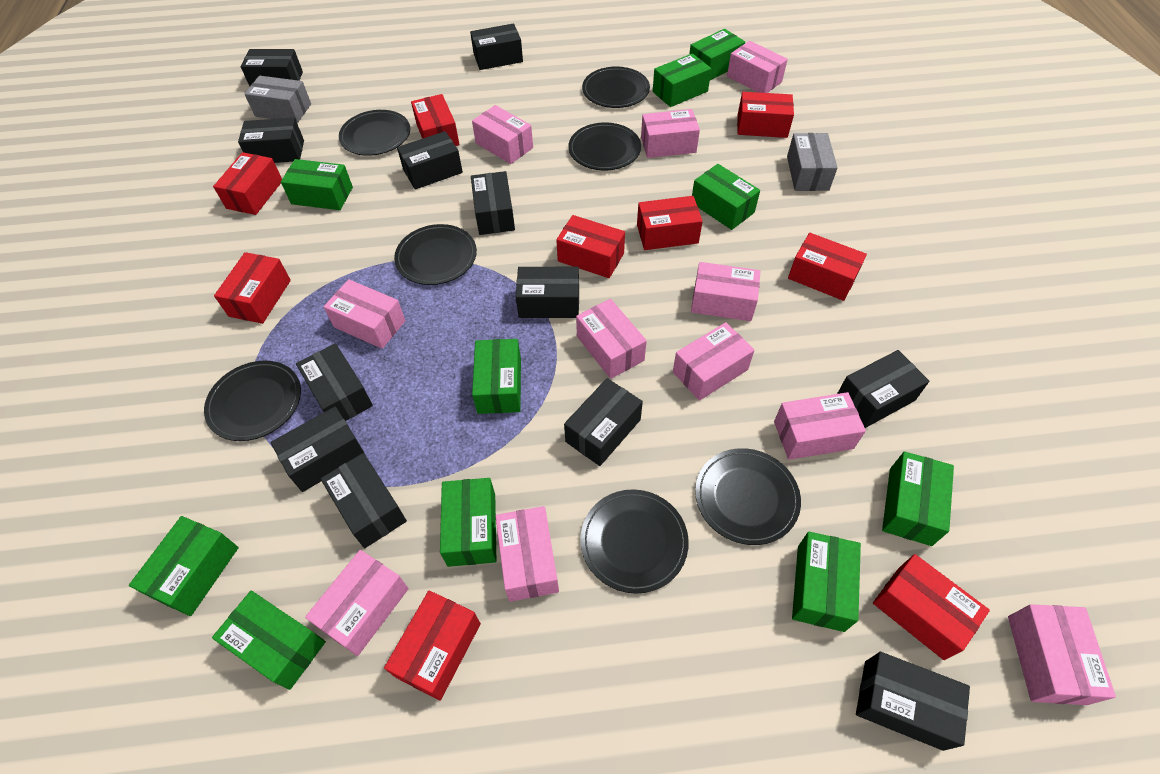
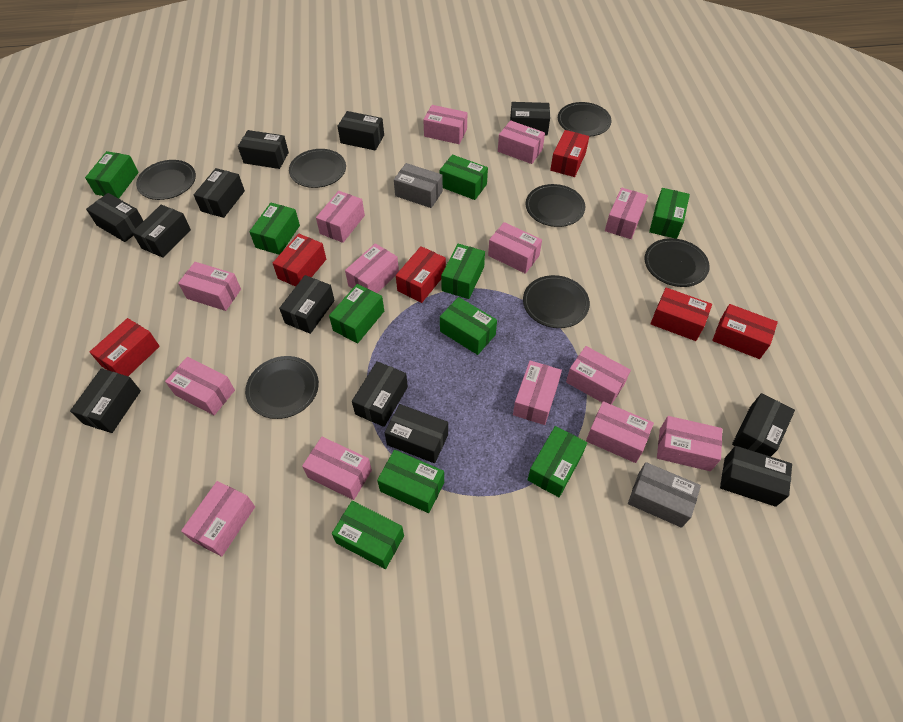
pink box: 11 -> 14
red box: 9 -> 6

